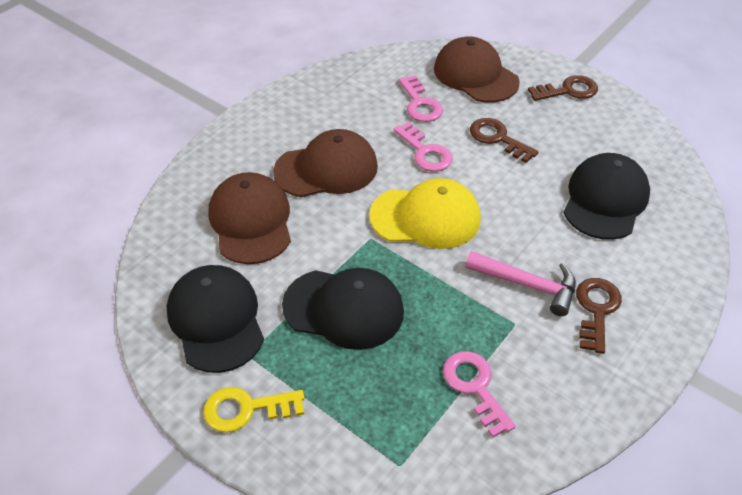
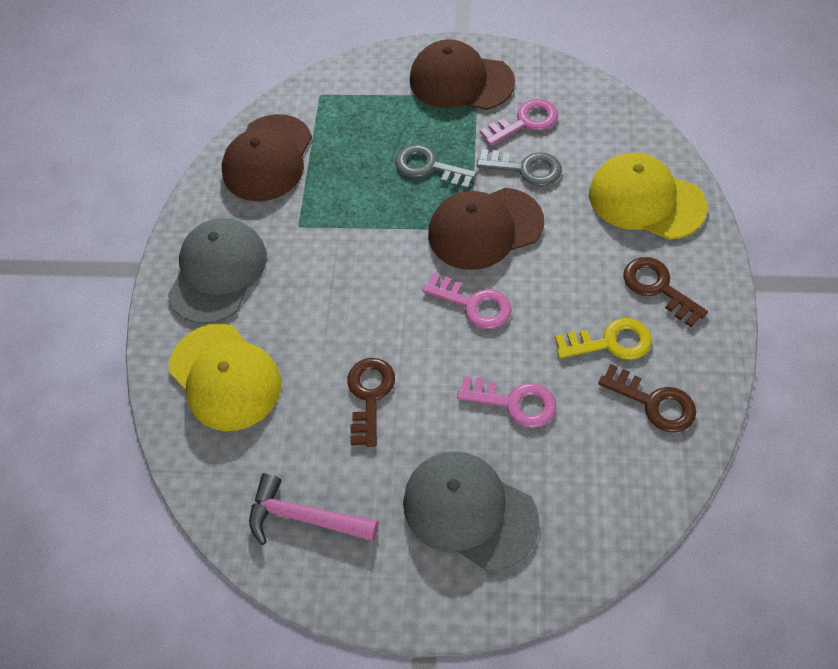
black cap: 3 -> 0
grey cap: 0 -> 2
grey key: 0 -> 2
yellow cap: 1 -> 2

